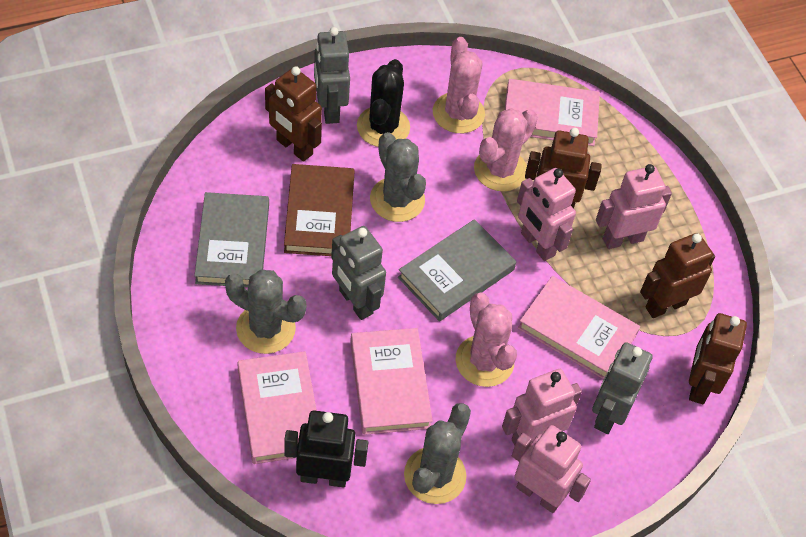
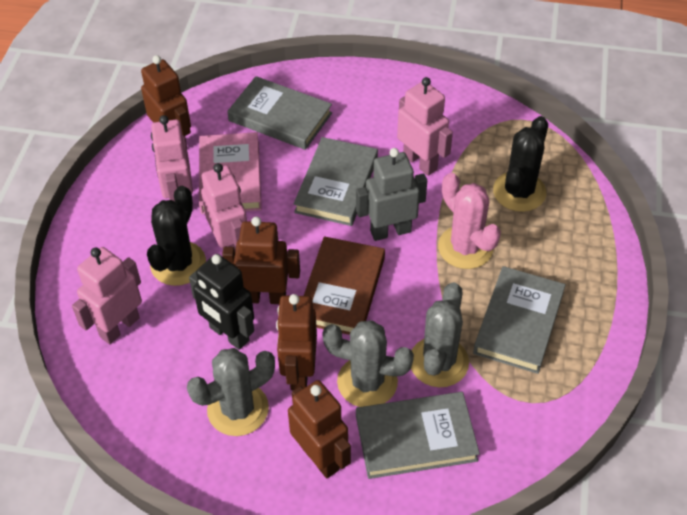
black cactus: 1 -> 2
grey book: 2 -> 4
grey robot: 3 -> 1
pink book: 4 -> 1
pink cactus: 3 -> 1

